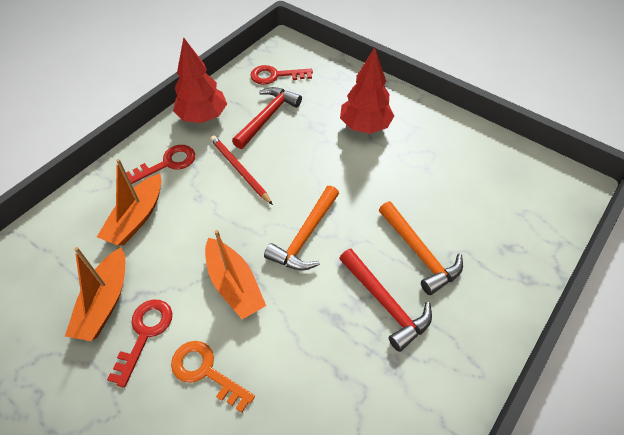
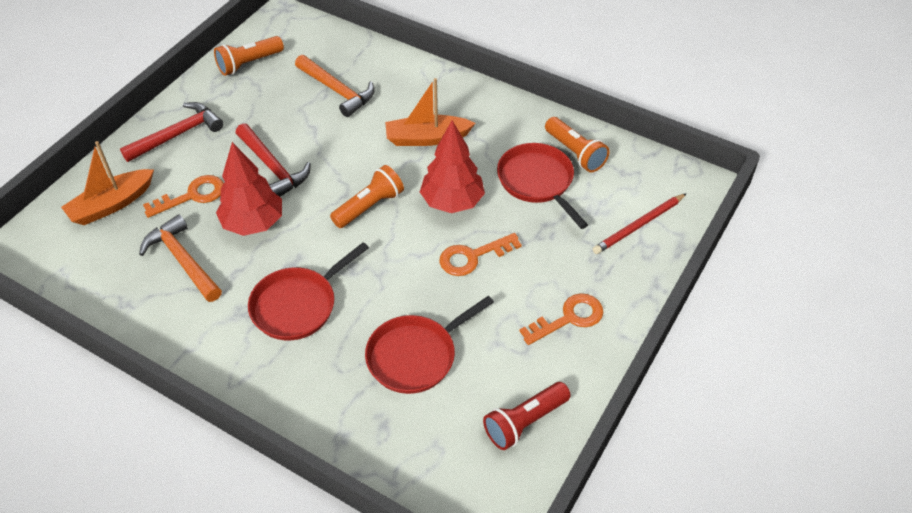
orange boat: 3 -> 2
orange flashlight: 0 -> 3
orange key: 1 -> 3
red flashlight: 0 -> 1
red key: 3 -> 0
red pan: 0 -> 3

